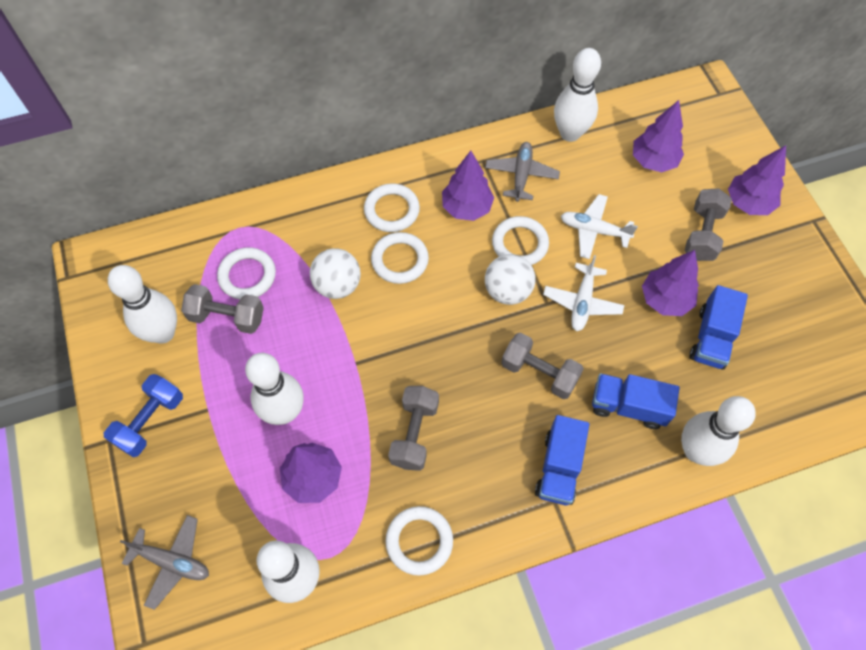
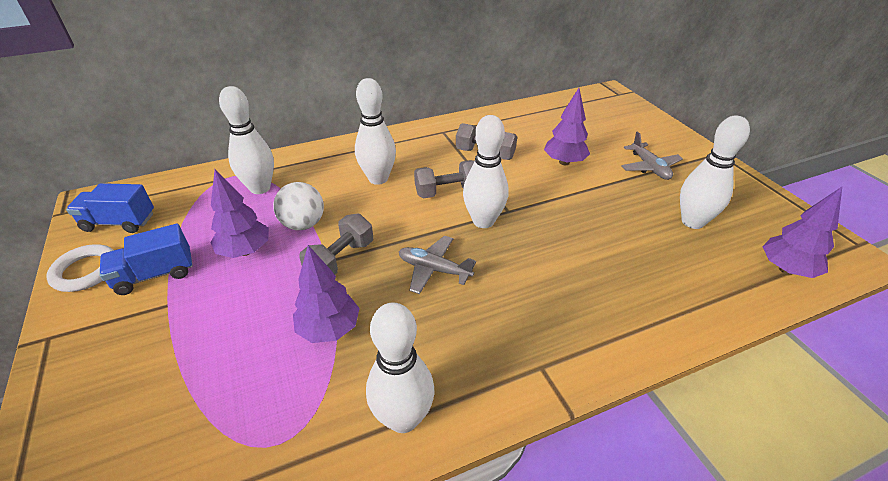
blue dumbbell: 1 -> 0
blue truck: 3 -> 2
grey dumbbell: 4 -> 3
purple tree: 5 -> 4
white ball: 2 -> 1
white plane: 2 -> 0
white ring: 5 -> 1

